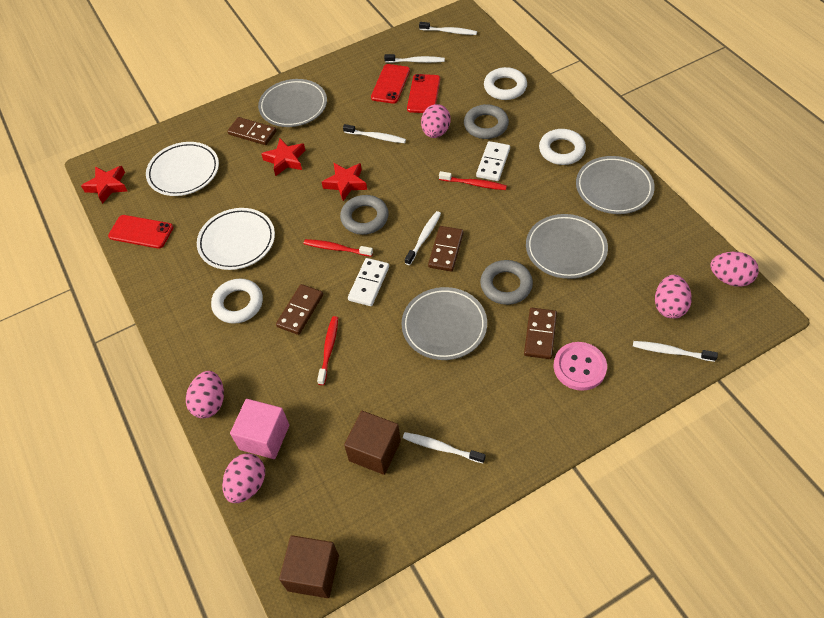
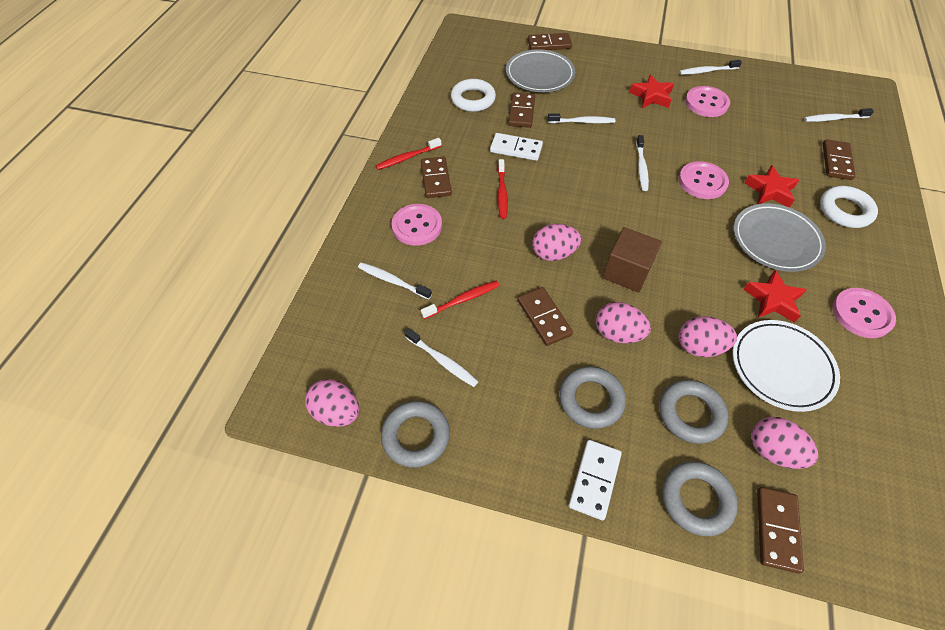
brown cube: 2 -> 1
brown domino: 4 -> 6
grey plate: 4 -> 2
grey ring: 3 -> 4
pink button: 1 -> 4
pink cube: 1 -> 0
red phone: 3 -> 0
white plate: 2 -> 1
white ring: 3 -> 2

